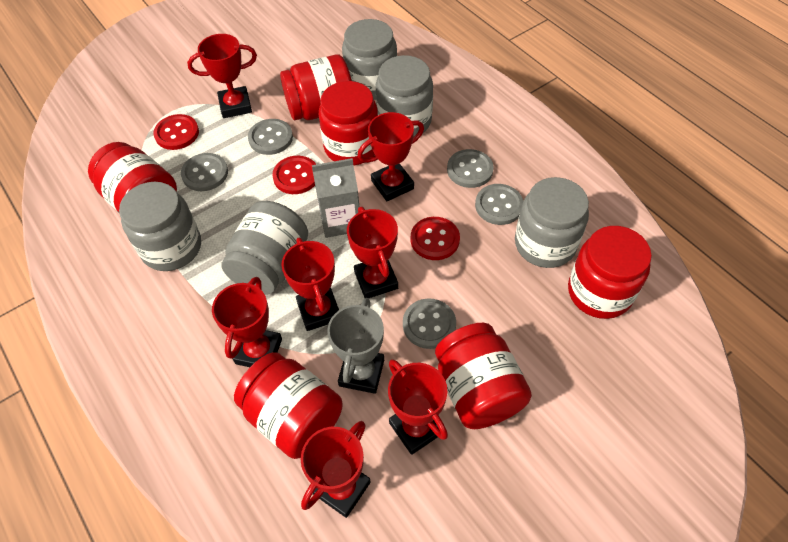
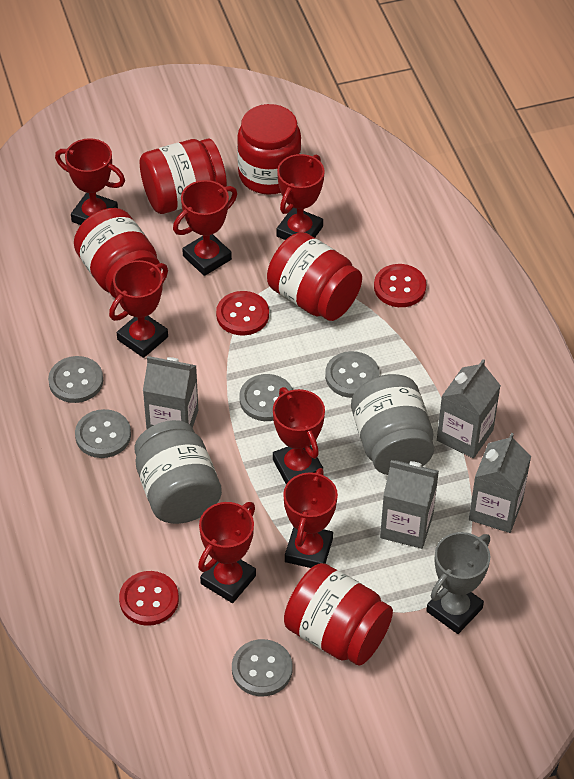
grey carton: 1 -> 4
grey jar: 5 -> 2
red jar: 6 -> 5

